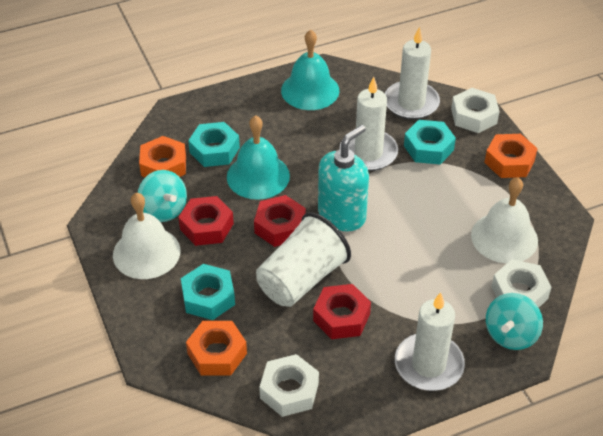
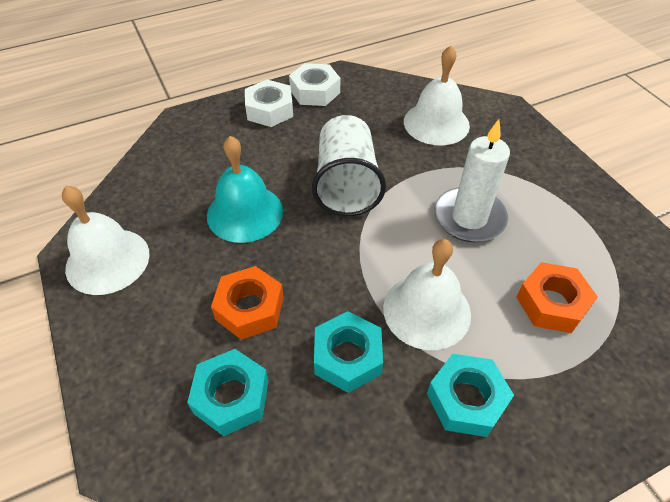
orange nut: 3 -> 2
red nut: 3 -> 0
turquoise bell: 2 -> 1
turquoise soap dispenser: 1 -> 0
turquoise spinning top: 2 -> 0
white bell: 2 -> 3
white candle: 3 -> 1
white nut: 3 -> 2

